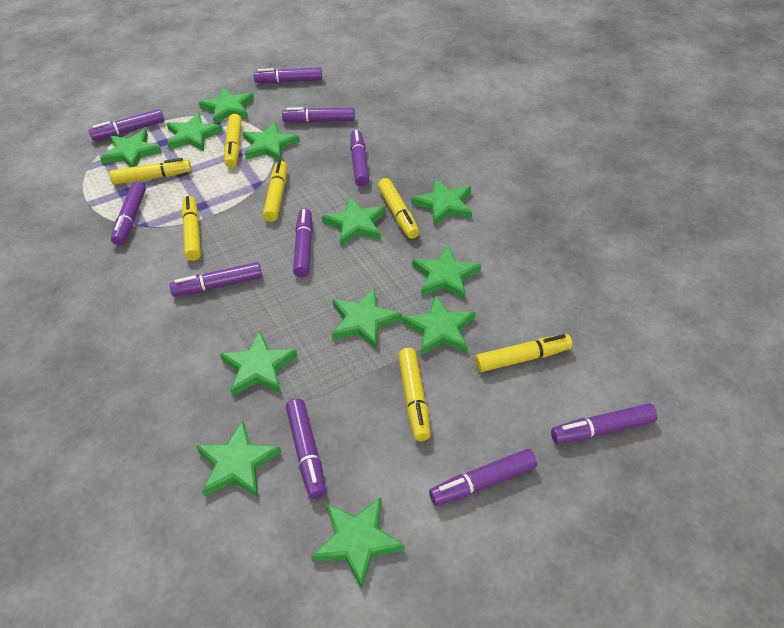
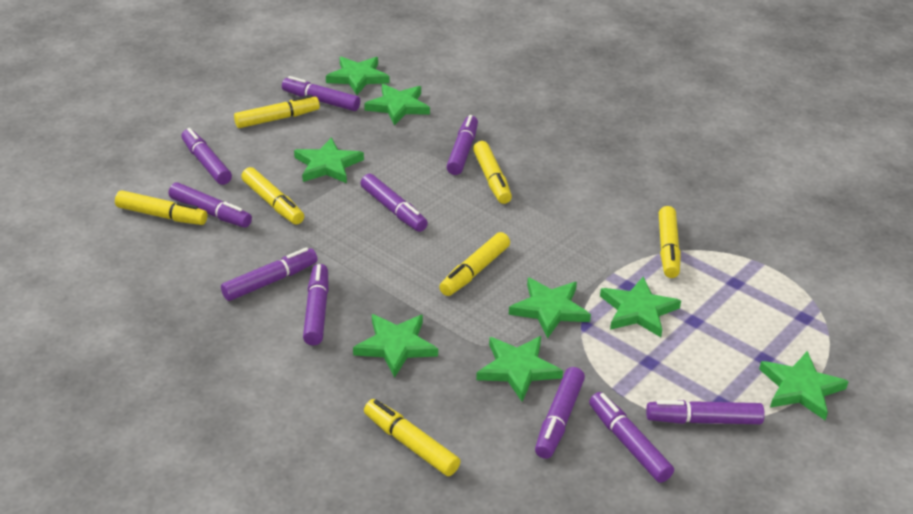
green star: 12 -> 8

